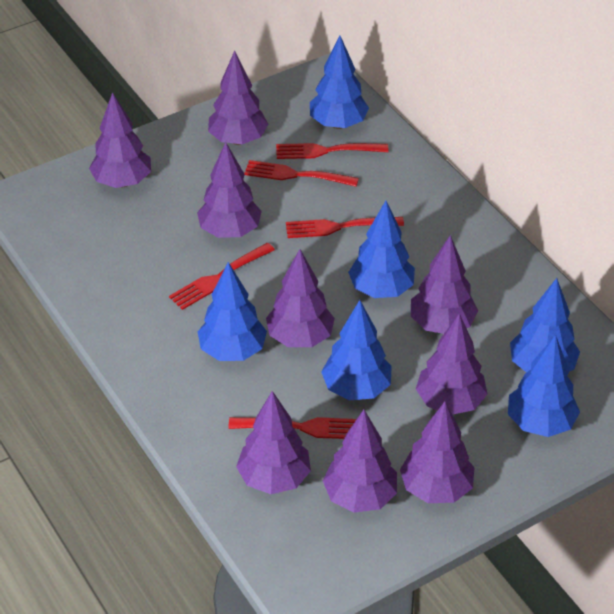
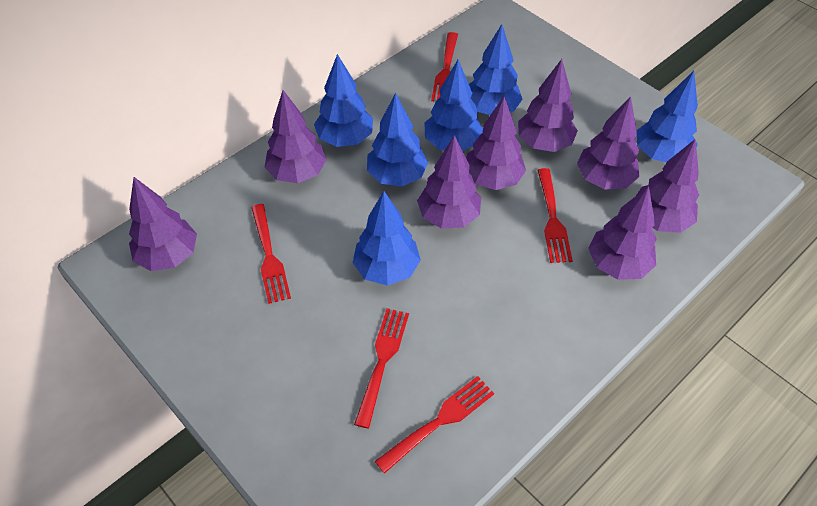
purple tree: 9 -> 8

